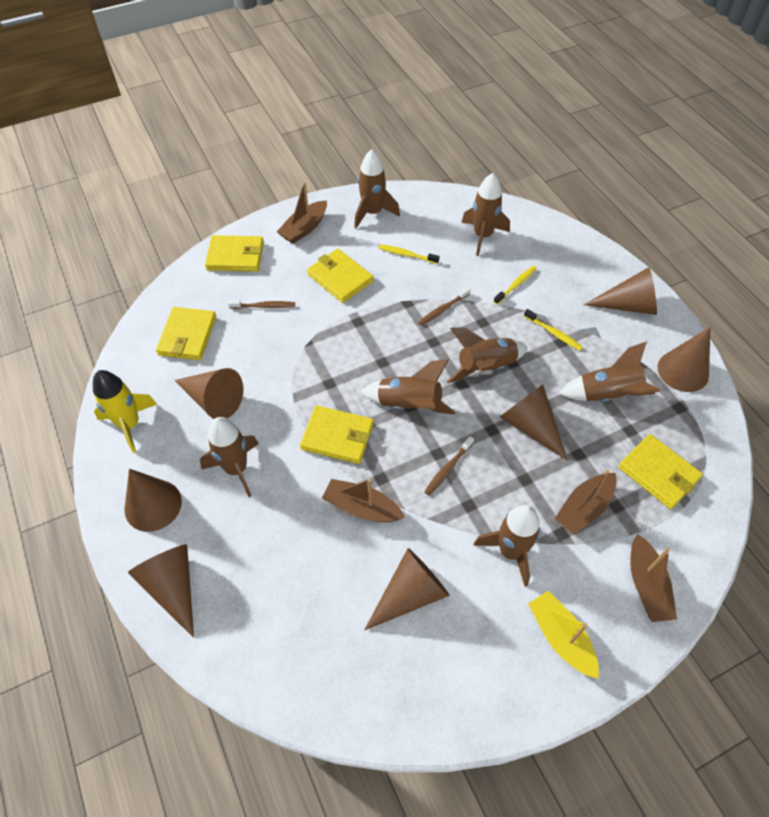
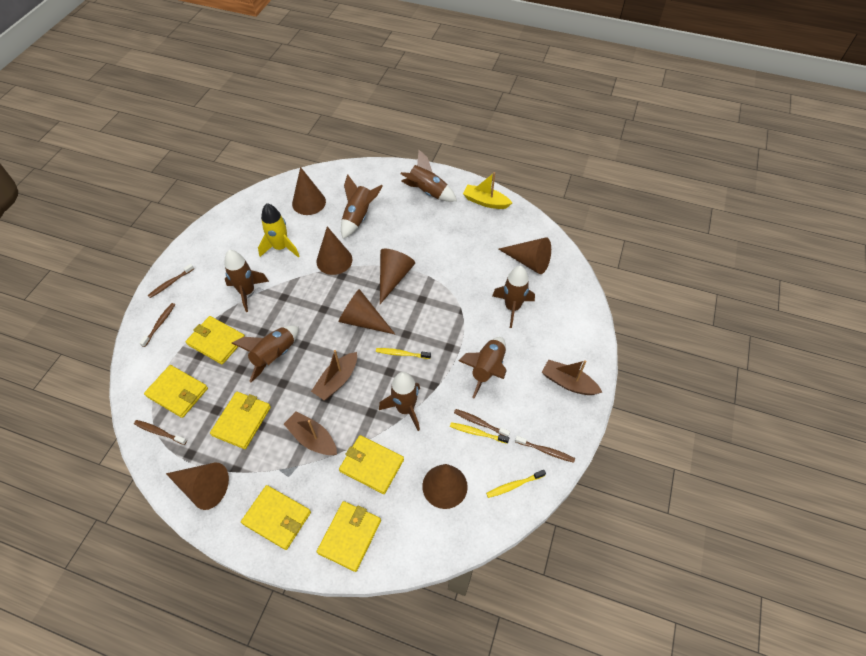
brown boat: 4 -> 3
brown toothbrush: 3 -> 5
yellow wallet: 5 -> 6

